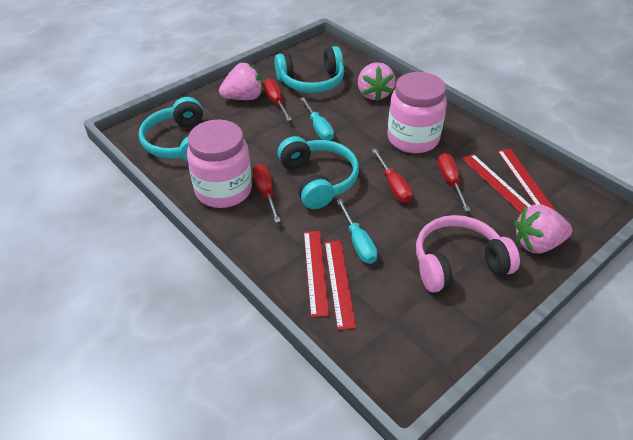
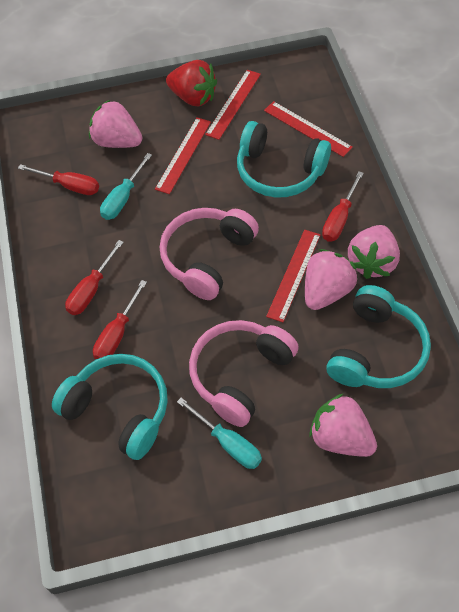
pink headphones: 1 -> 2
pink jar: 2 -> 0
pink strawberry: 3 -> 4
red strawberry: 0 -> 1

